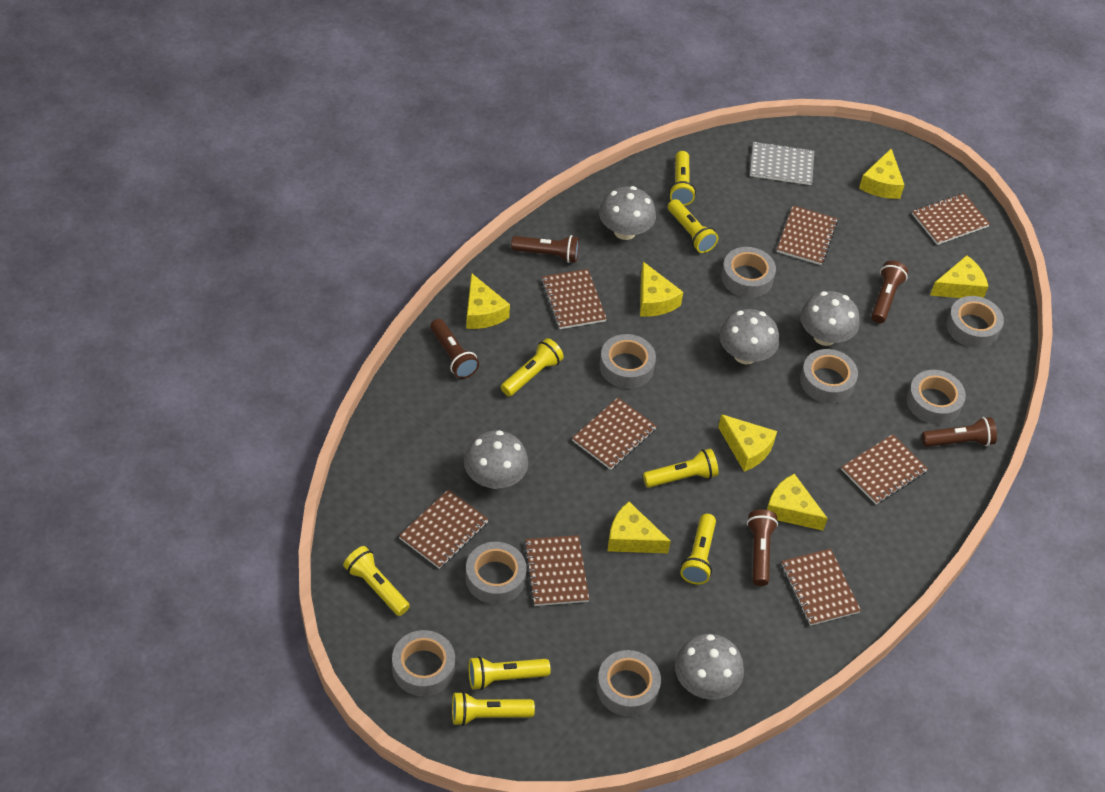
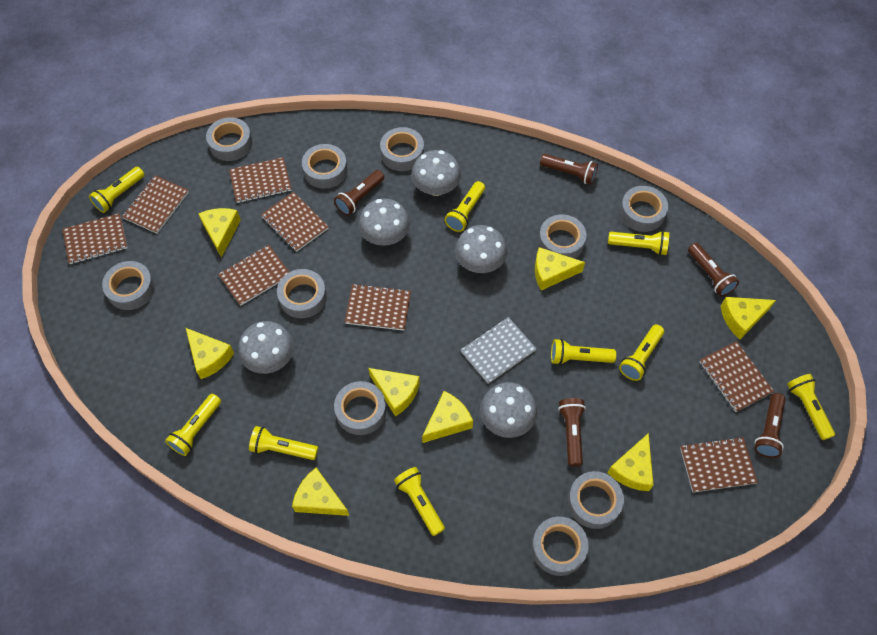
grey tape: 8 -> 10
yellow cheese: 7 -> 8
yellow flashlight: 8 -> 9

